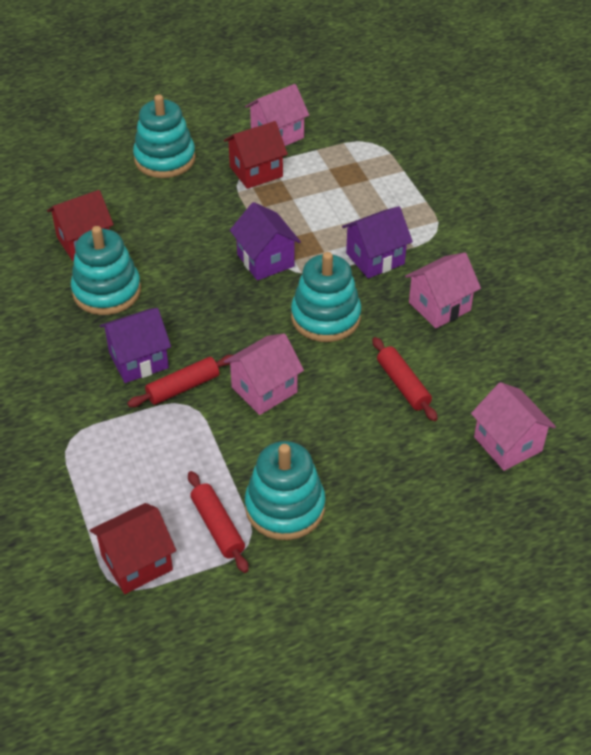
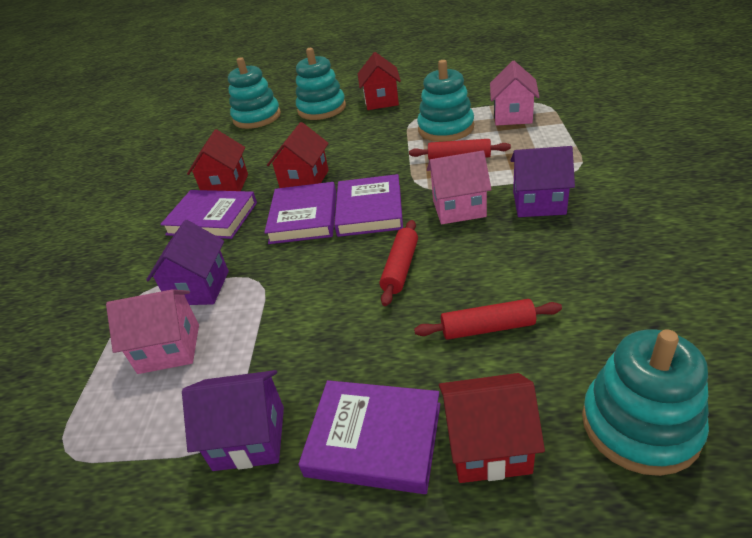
pink house: 4 -> 3
purple book: 0 -> 4
red house: 3 -> 4

